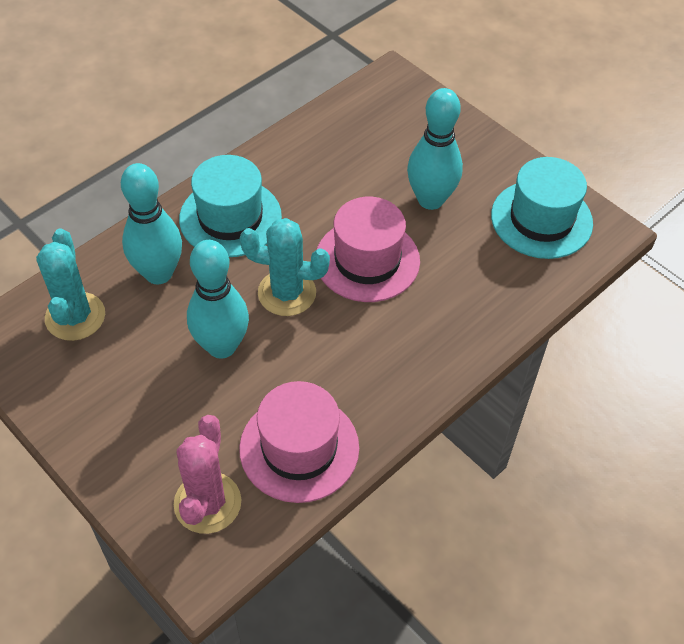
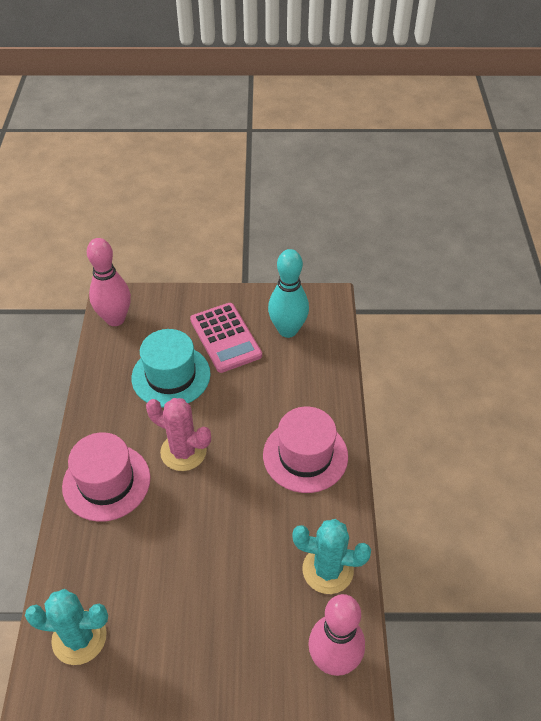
pink bowling pin: 0 -> 2
pink calculator: 0 -> 1
turquoise bowling pin: 3 -> 1
turquoise hat: 2 -> 1

